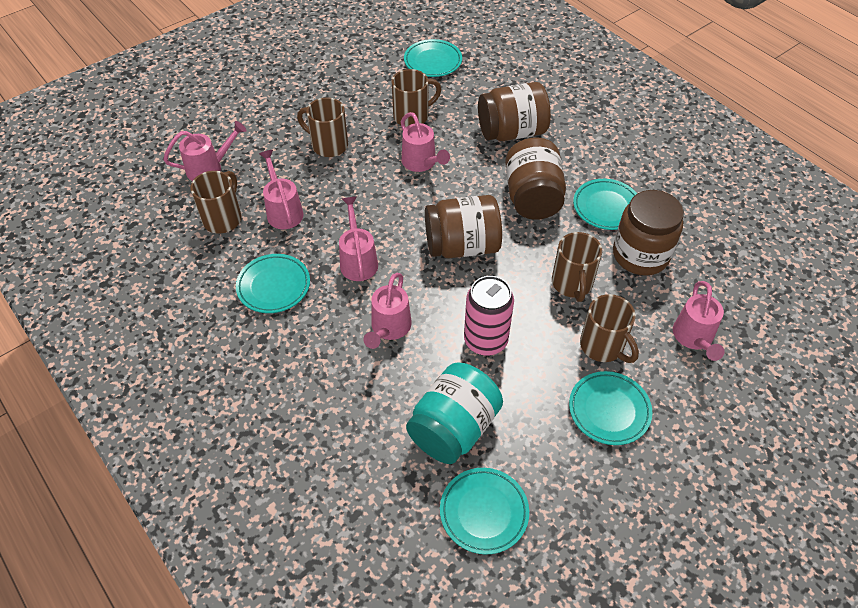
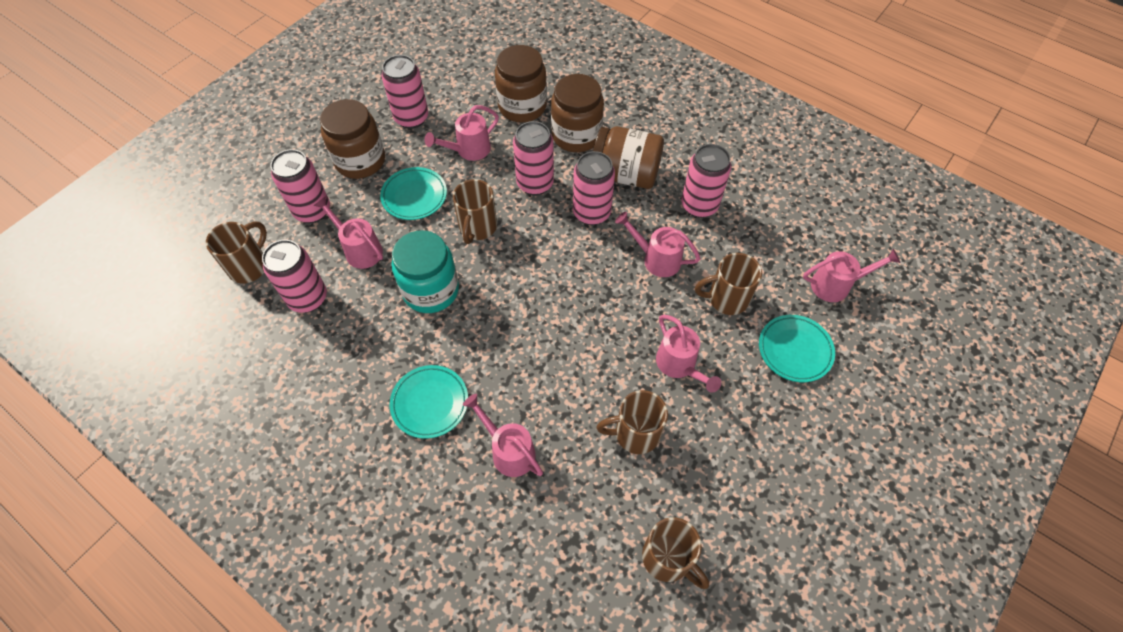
pink can: 1 -> 6
turquoise plate: 5 -> 3

